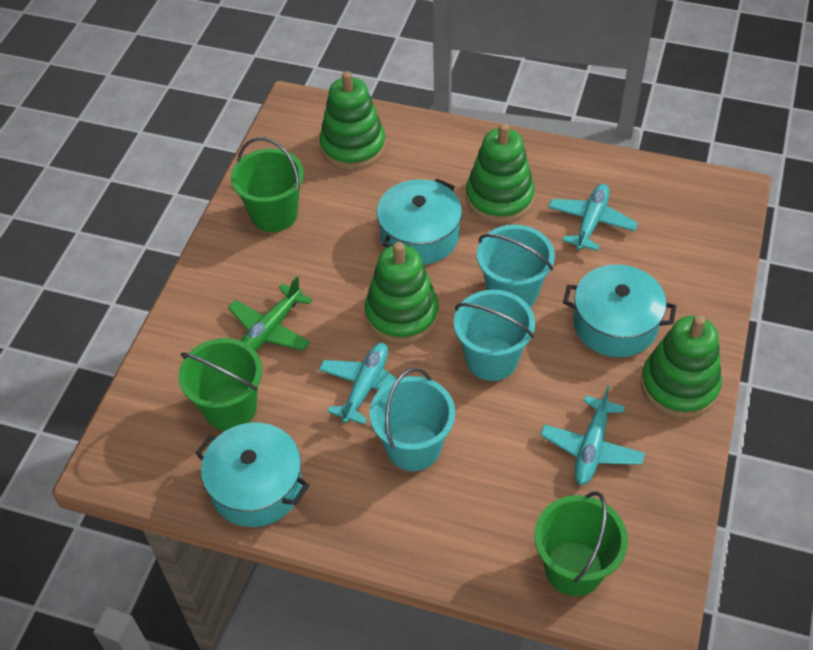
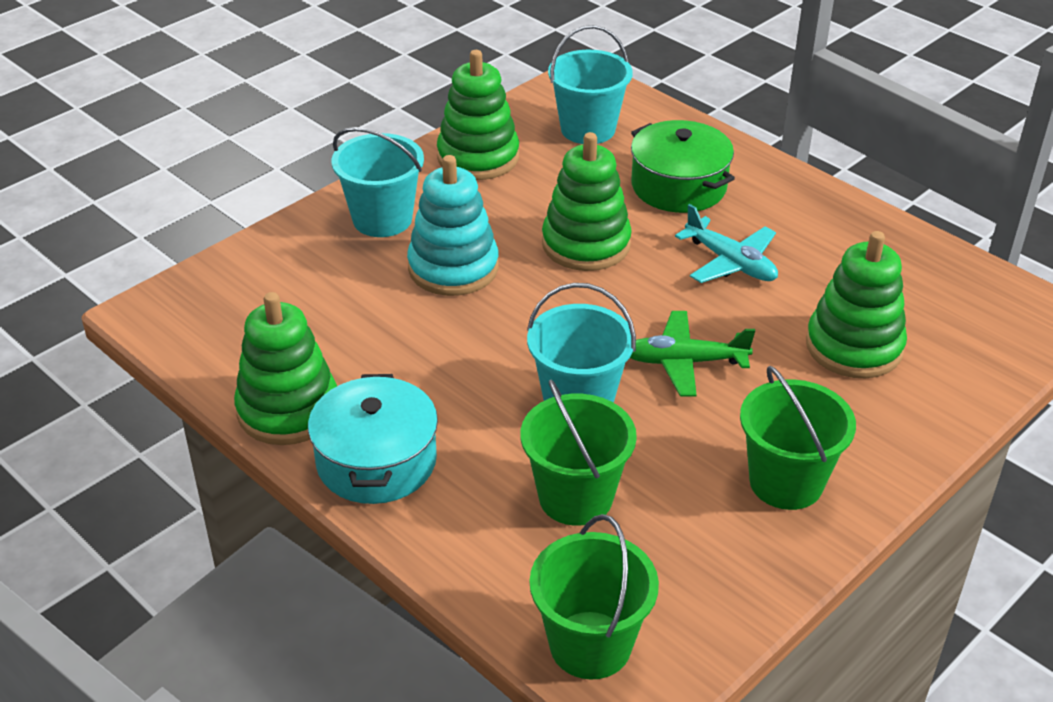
green pot: 0 -> 1
turquoise plane: 3 -> 1
turquoise pot: 3 -> 1
turquoise stacking toy: 0 -> 1

